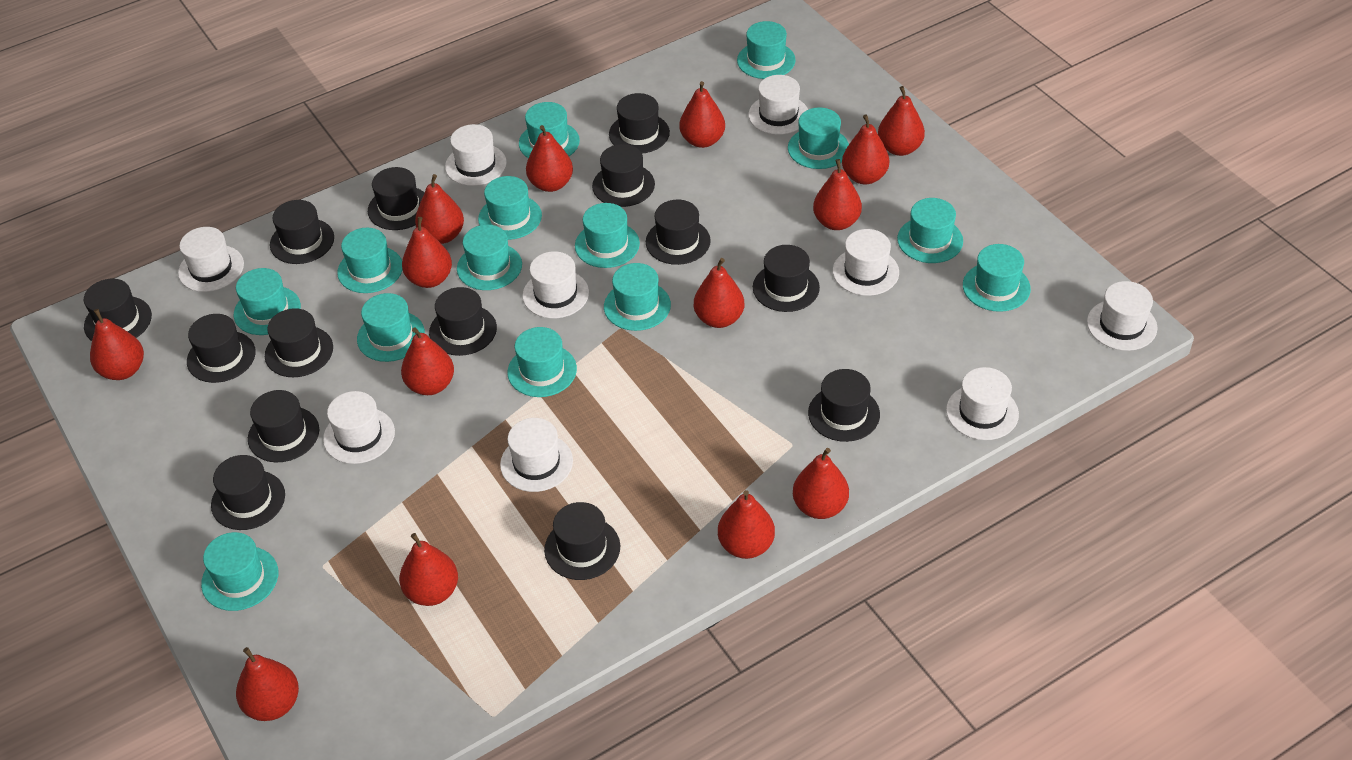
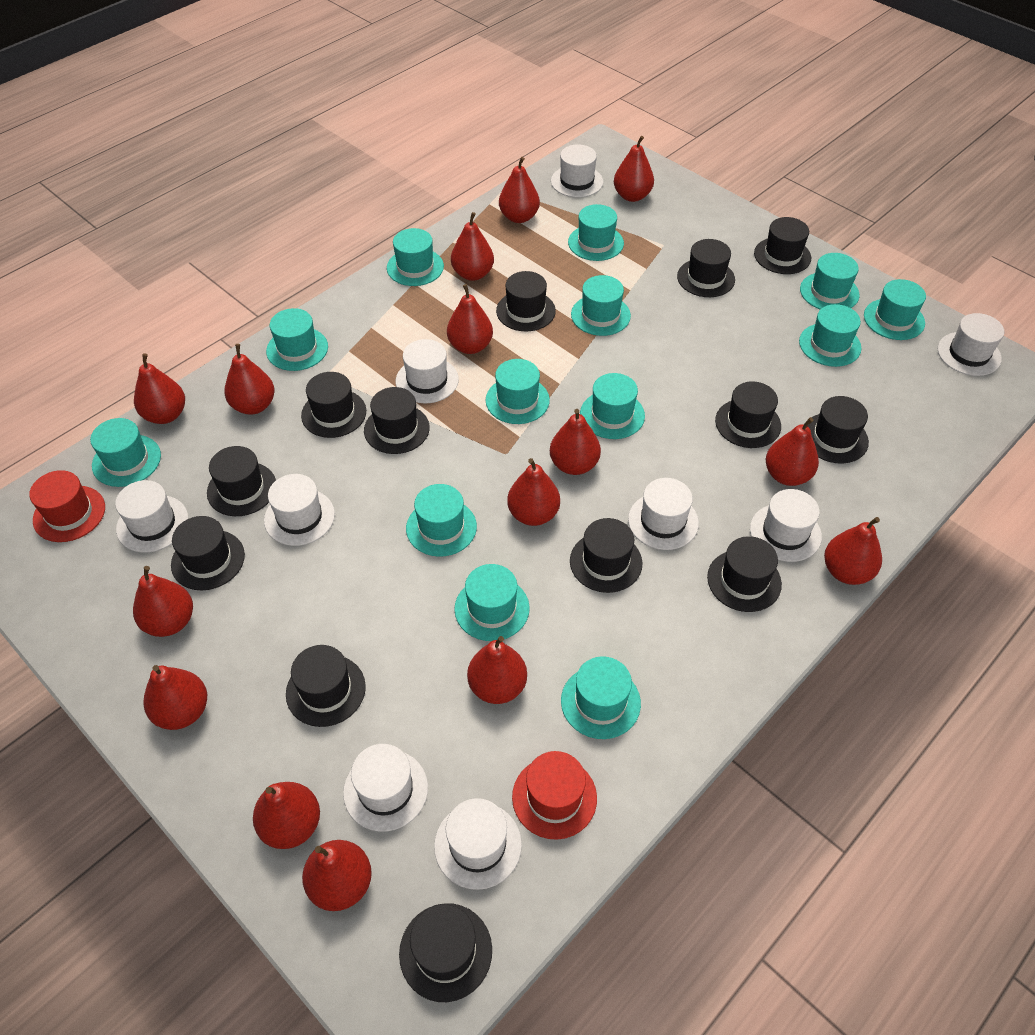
black hat: 14 -> 13
red hat: 0 -> 2
red pear: 14 -> 15
turquoise hat: 14 -> 13

